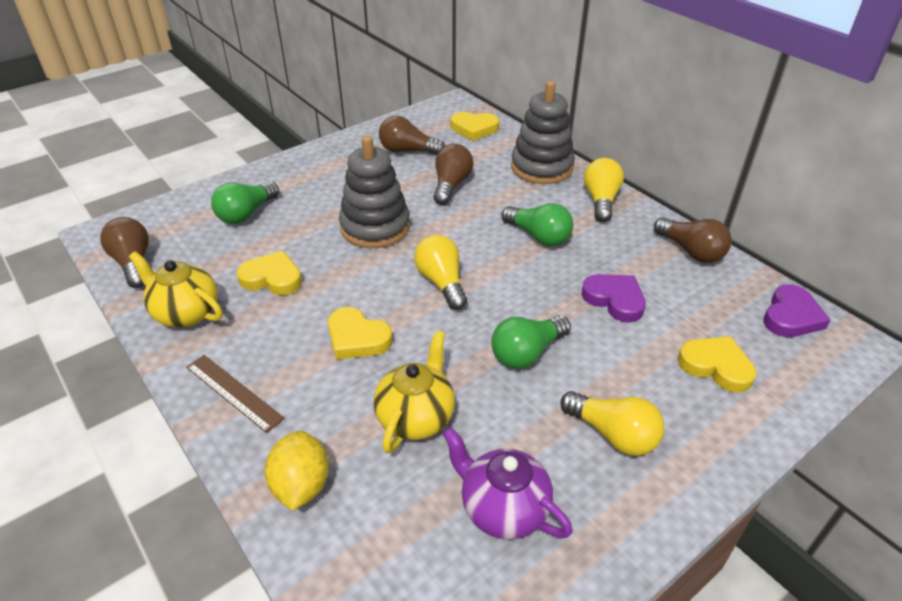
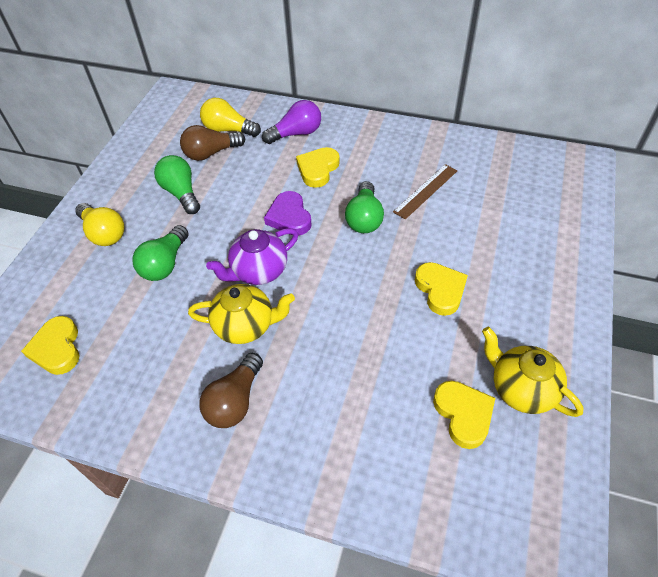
brown light bulb: 4 -> 2
grey stacking toy: 2 -> 0
purple heart: 2 -> 1
purple light bulb: 0 -> 1
yellow lemon: 1 -> 0
yellow light bulb: 3 -> 2

